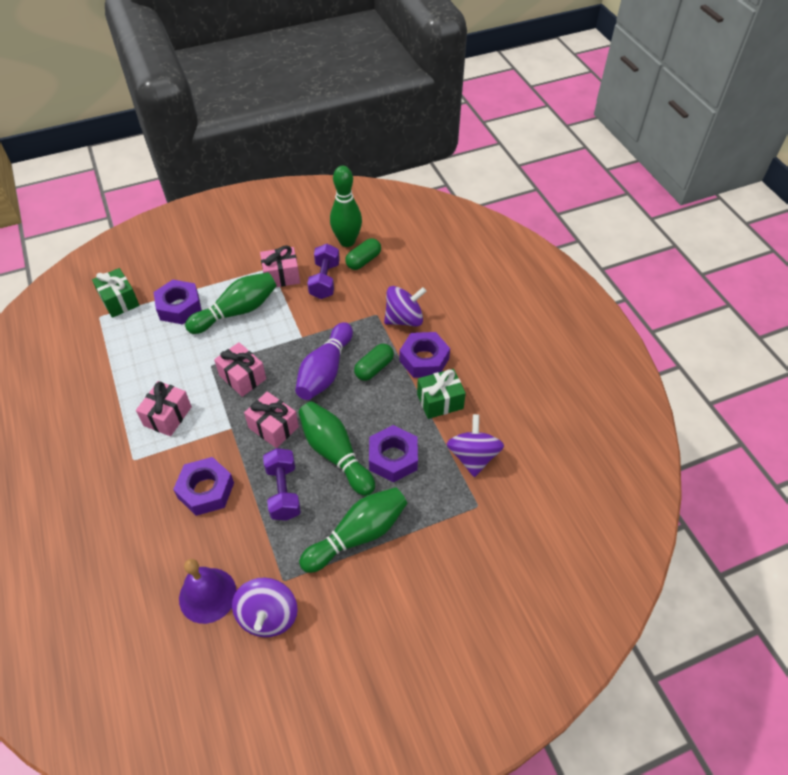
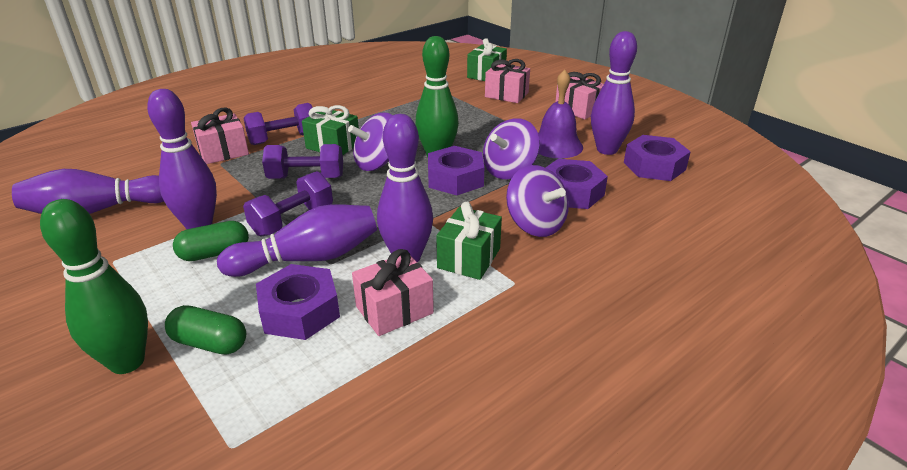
green bowling pin: 4 -> 2
green gift: 2 -> 3
purple bowling pin: 1 -> 5
purple dumbbell: 2 -> 3

